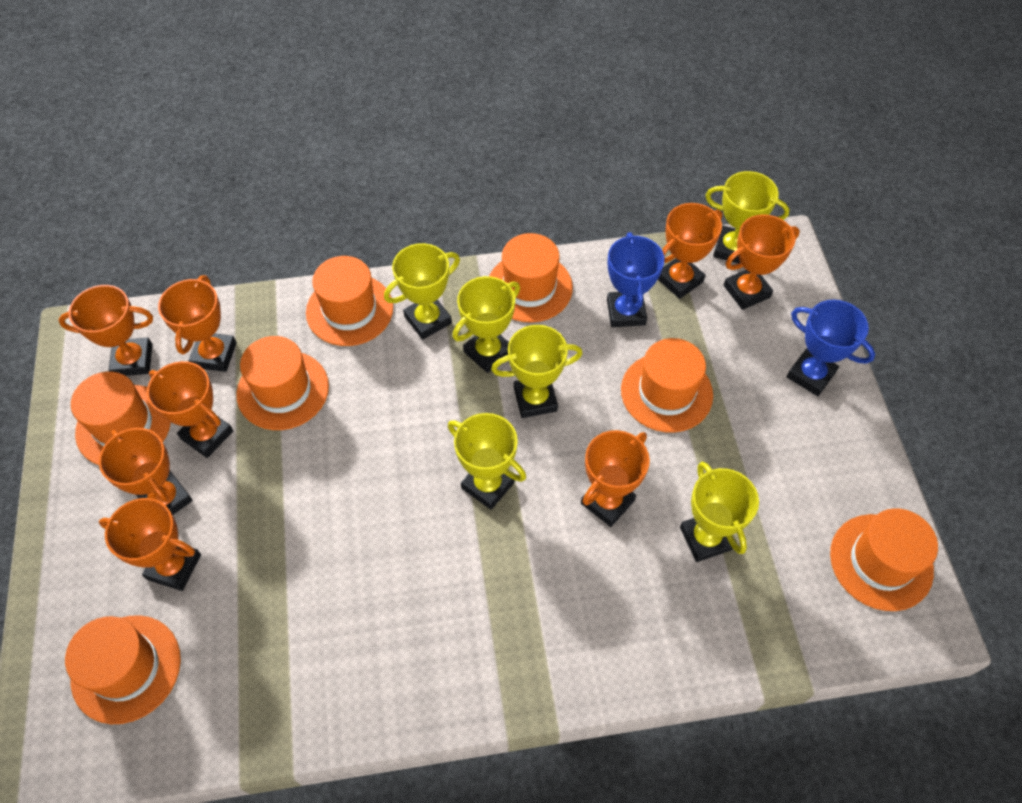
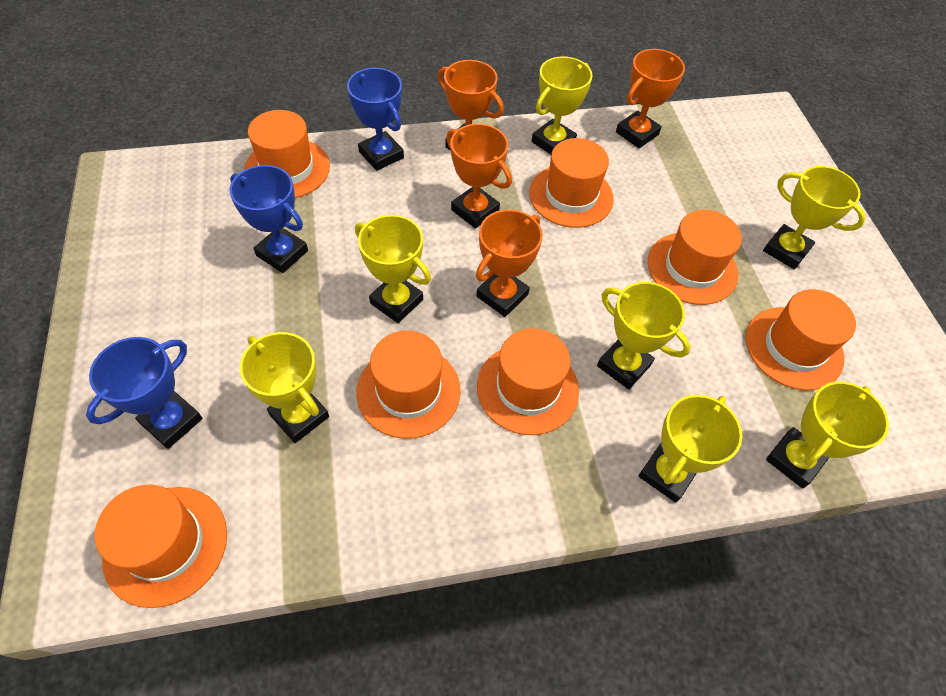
blue trophy: 2 -> 3
orange trophy: 8 -> 4
yellow trophy: 6 -> 7

